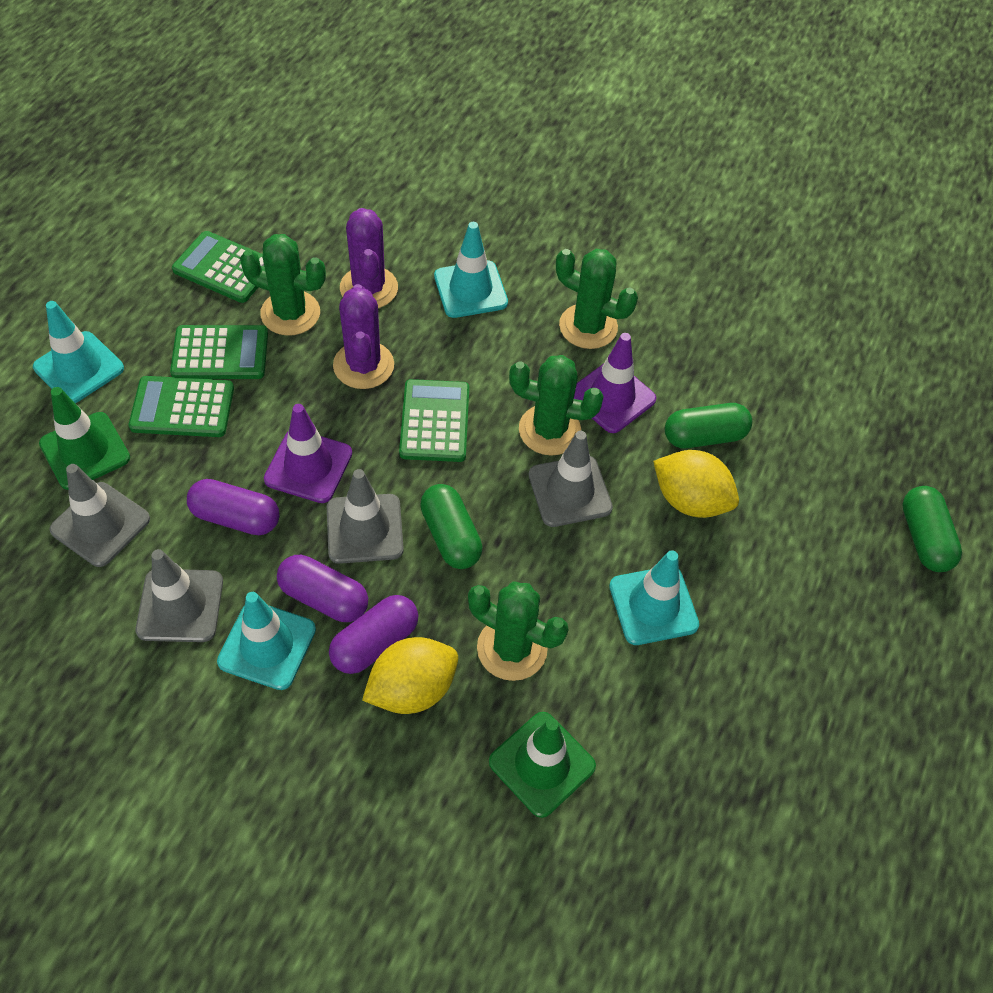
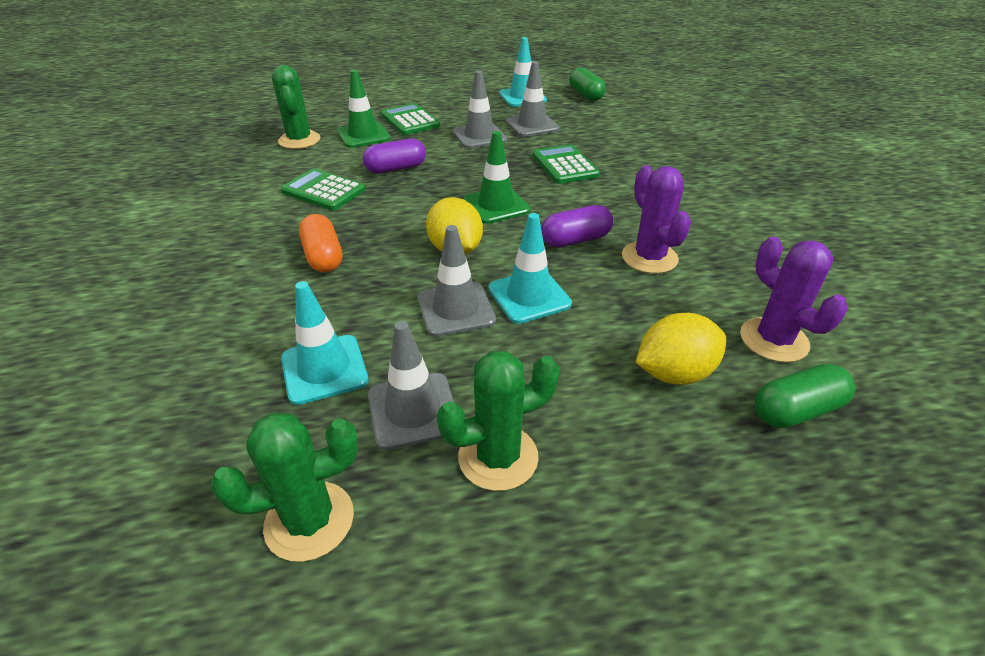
green cactus: 4 -> 3
green calculator: 4 -> 3
green capsule: 3 -> 2
orange capsule: 0 -> 1
purple capsule: 3 -> 2
purple traffic cone: 2 -> 0
turquoise traffic cone: 4 -> 3

